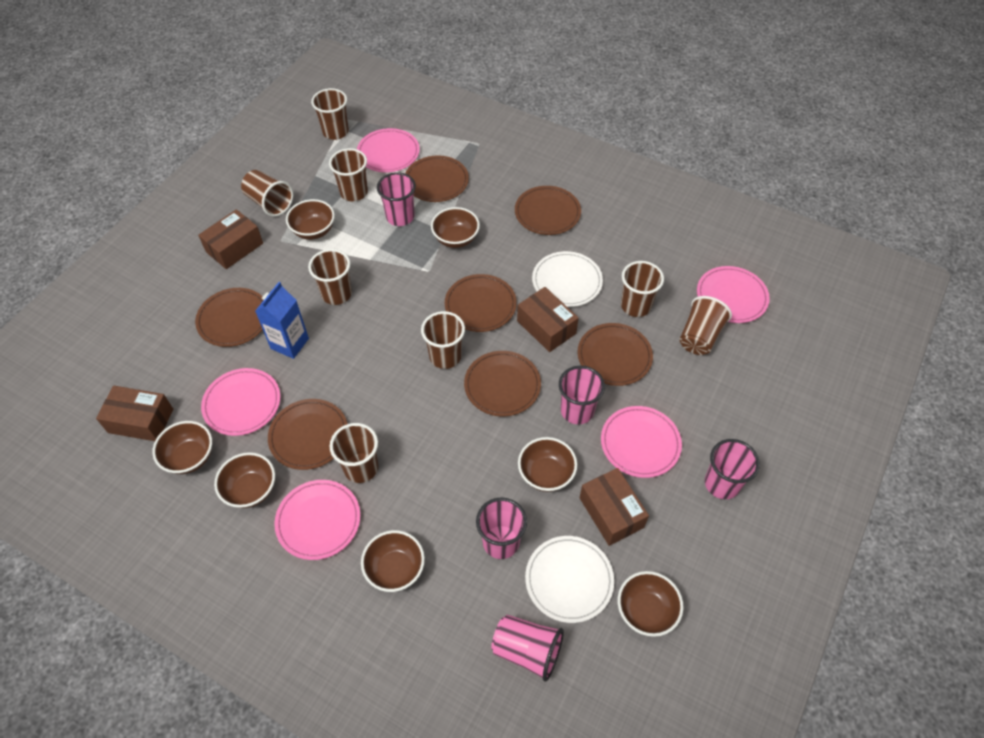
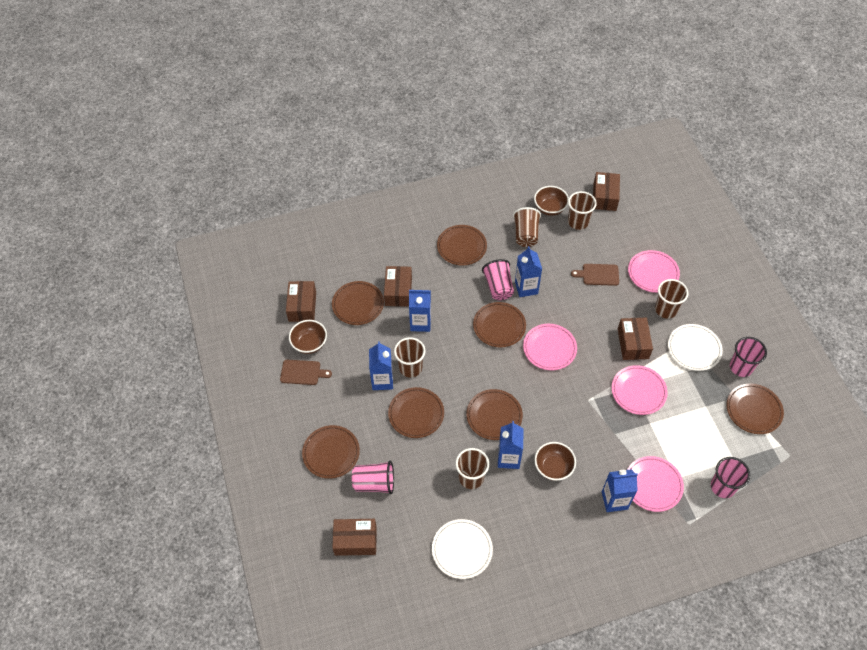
blue carton: 1 -> 5
brown bowl: 7 -> 3
brown box: 4 -> 5
brown cup: 8 -> 5
brown cutting board: 0 -> 2
pink cup: 5 -> 4
pink plate: 5 -> 4

